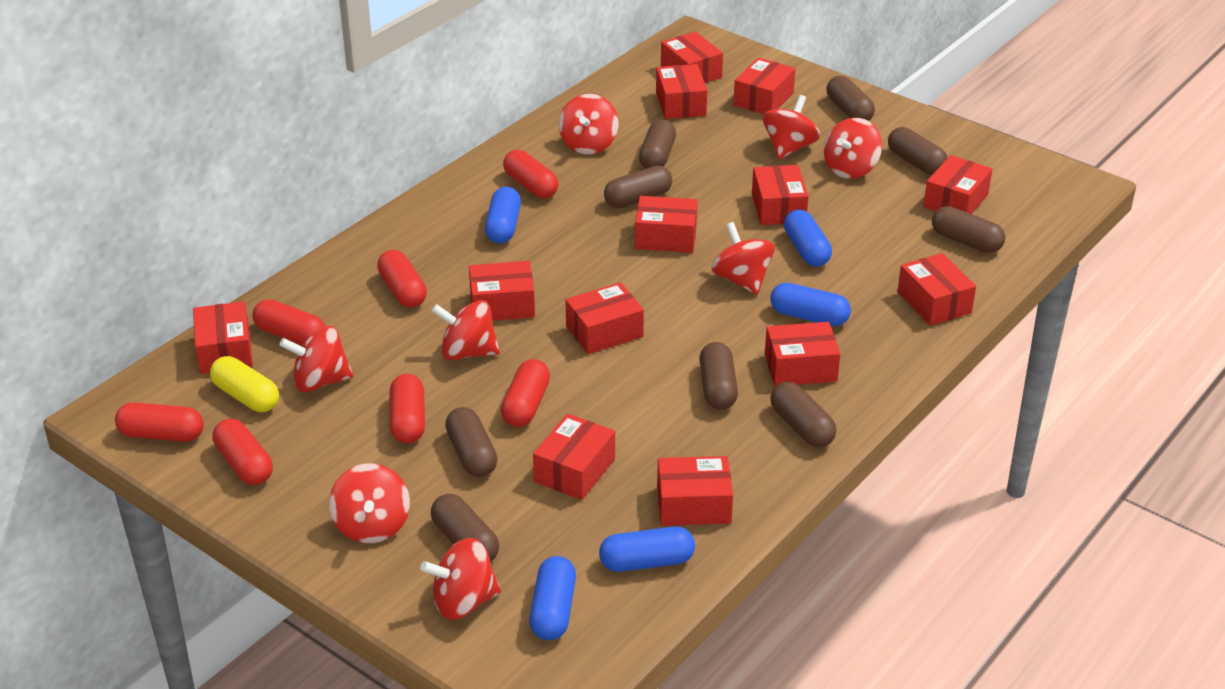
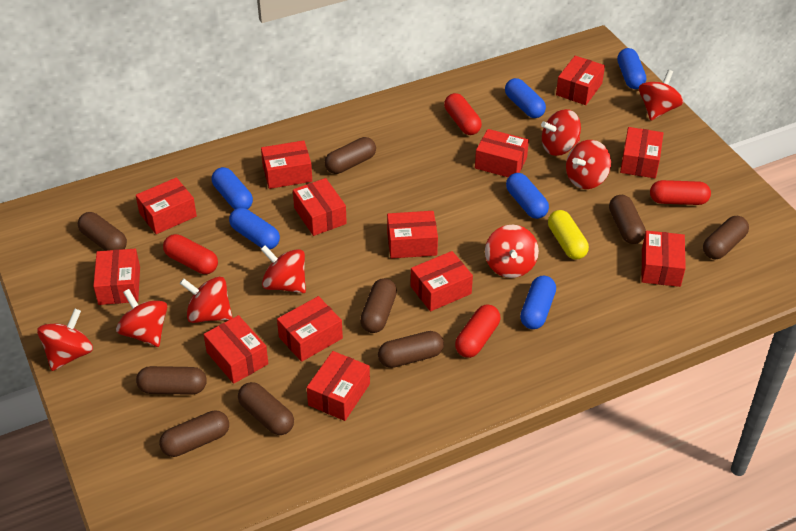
blue capsule: 5 -> 6
red capsule: 7 -> 4

